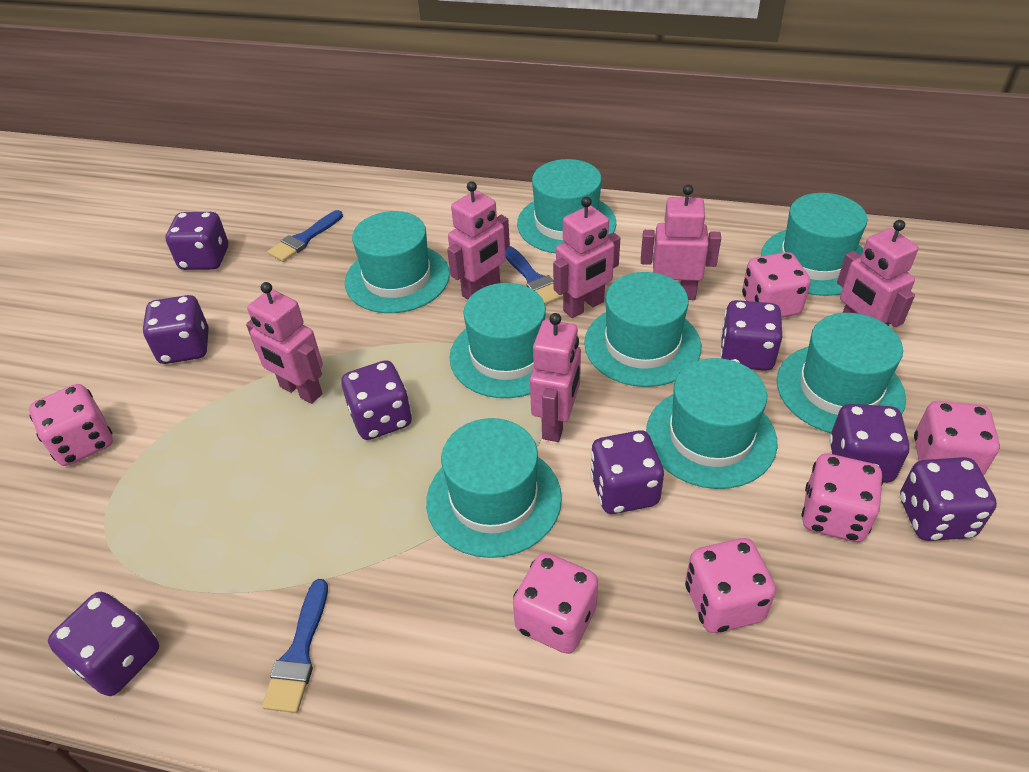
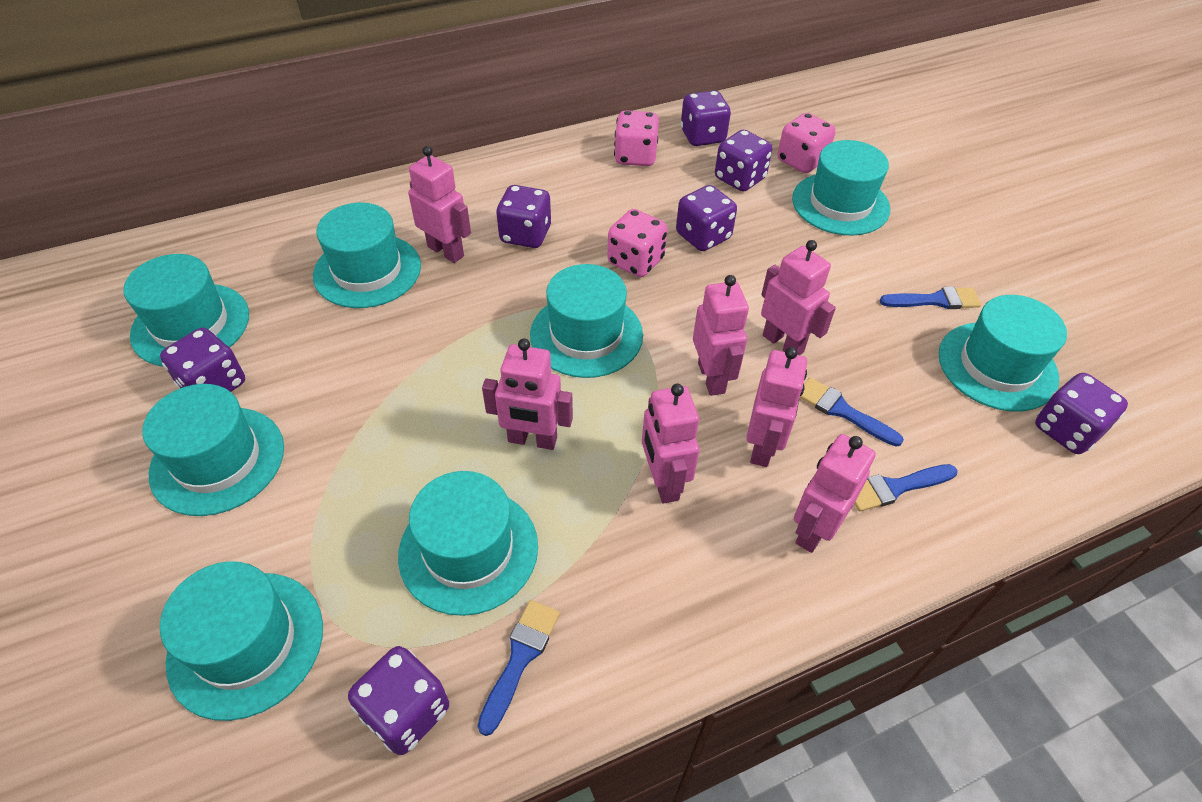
blue brush: 3 -> 4
pink dice: 6 -> 3
pink robot: 6 -> 7
purple dice: 8 -> 7

